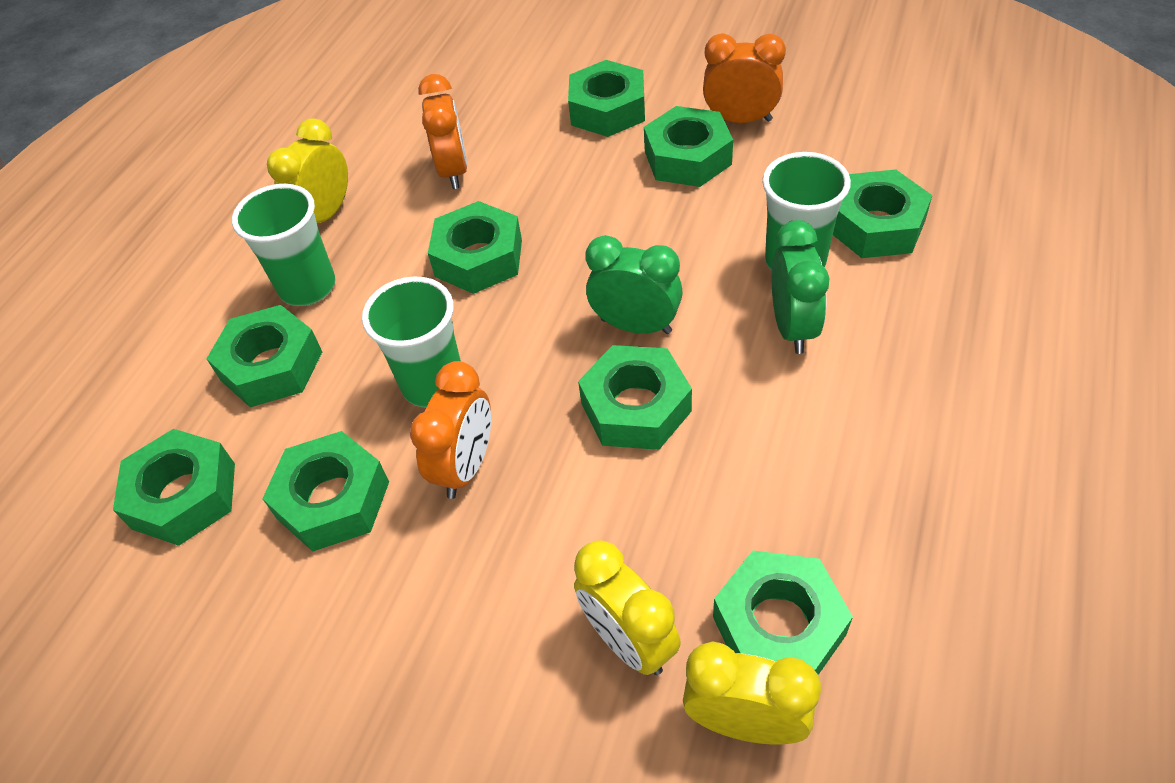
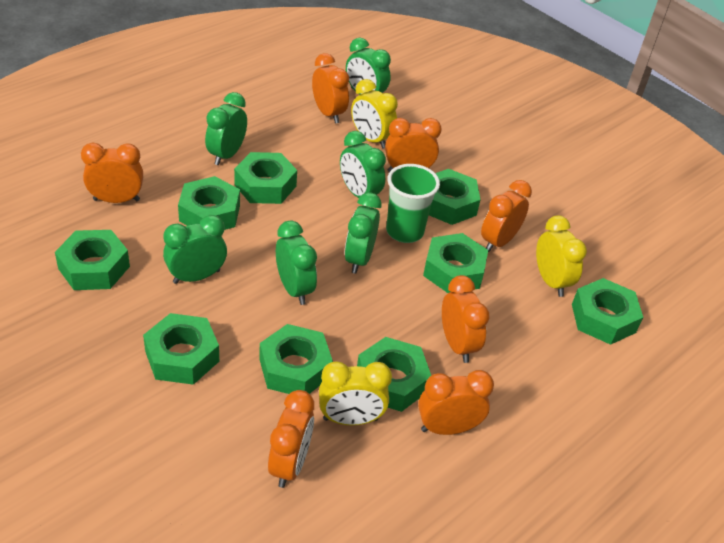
green clock: 2 -> 6
green cup: 3 -> 1
orange clock: 3 -> 7

